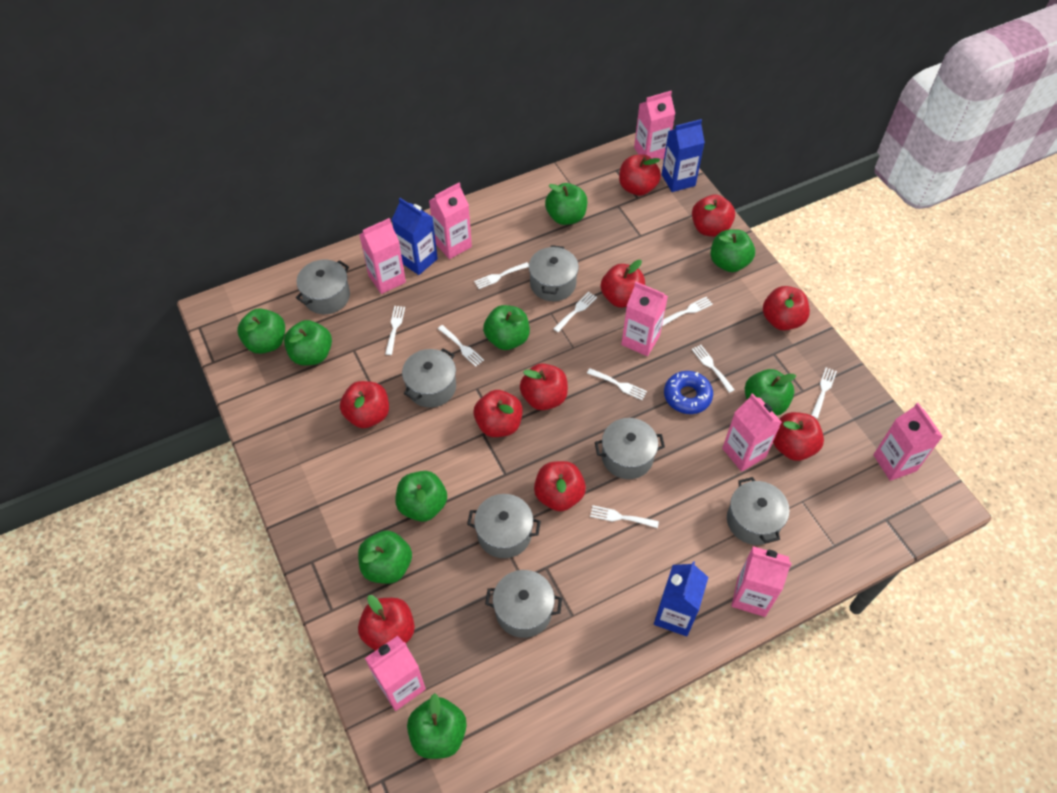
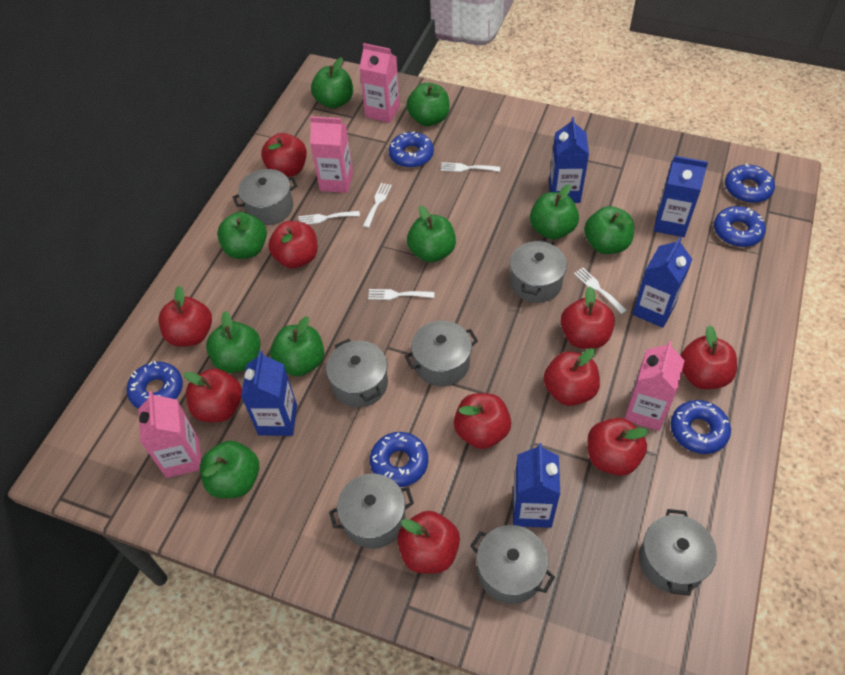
blue carton: 3 -> 5
blue donut: 1 -> 6
pink carton: 8 -> 4
white fork: 9 -> 5

